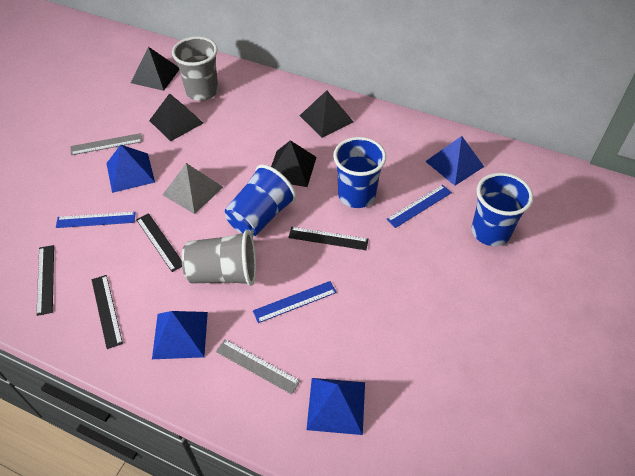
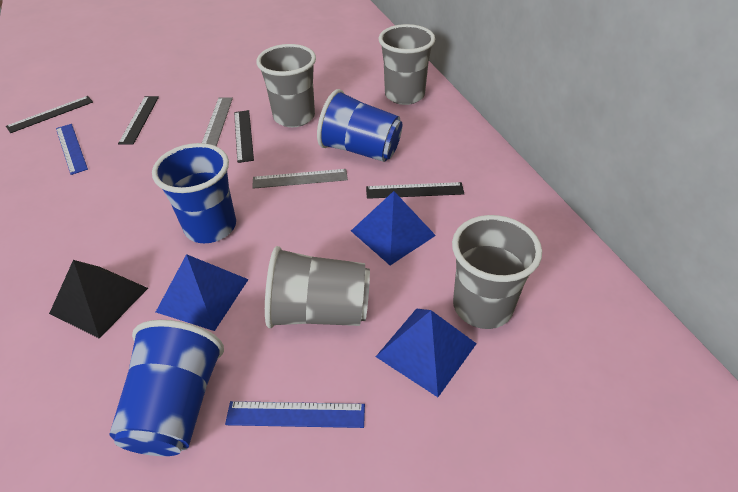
black pyramid: 4 -> 1
blue pyramid: 4 -> 3
blue ruler: 3 -> 2
grey cup: 2 -> 4
grey pyramid: 1 -> 0

